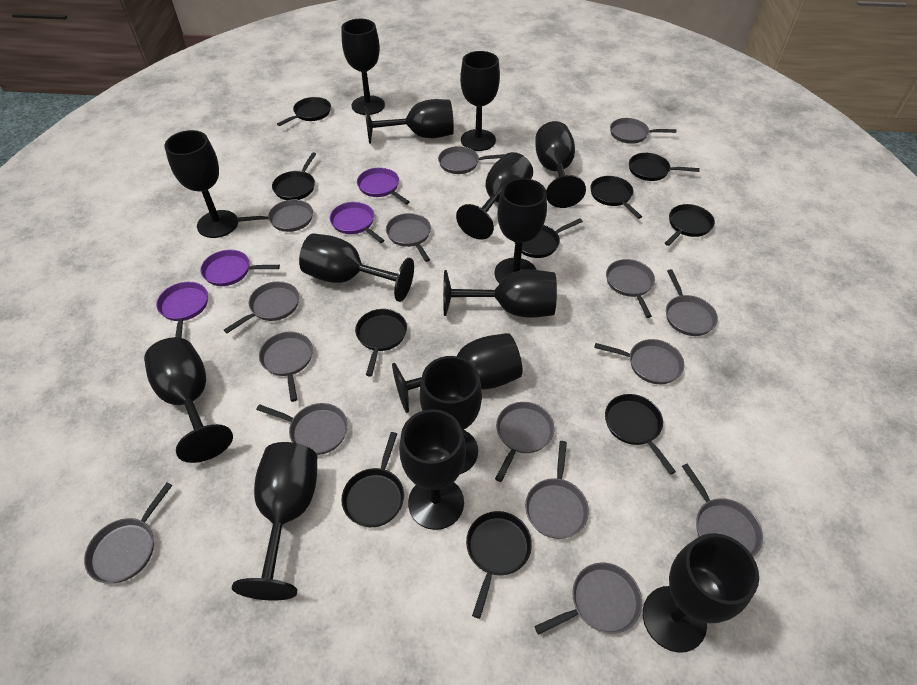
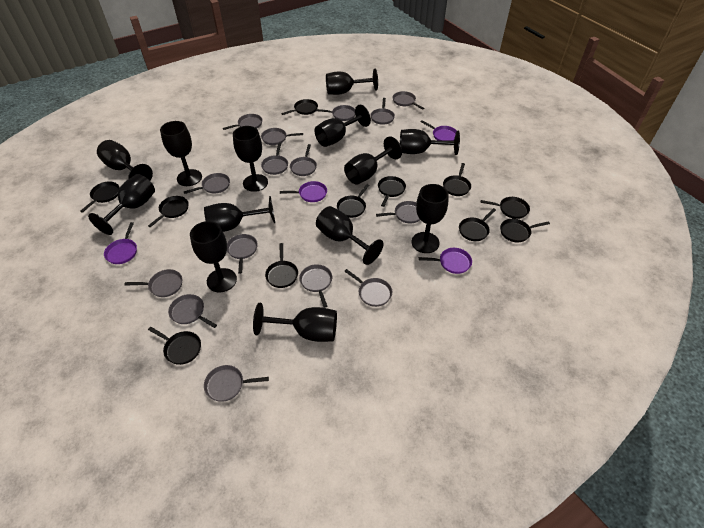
black goblet: 15 -> 13
black pan: 10 -> 11

